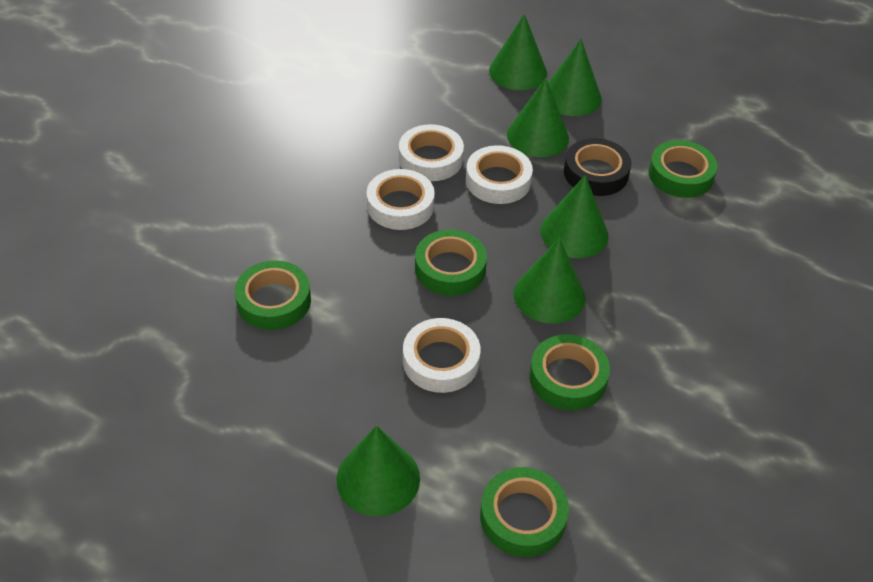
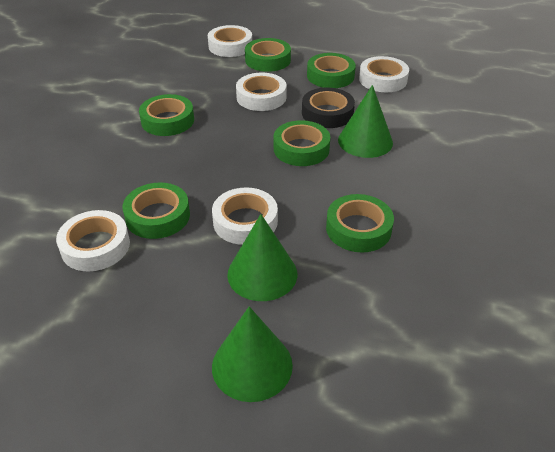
green cone: 6 -> 3
green tape: 5 -> 6
white tape: 4 -> 5

